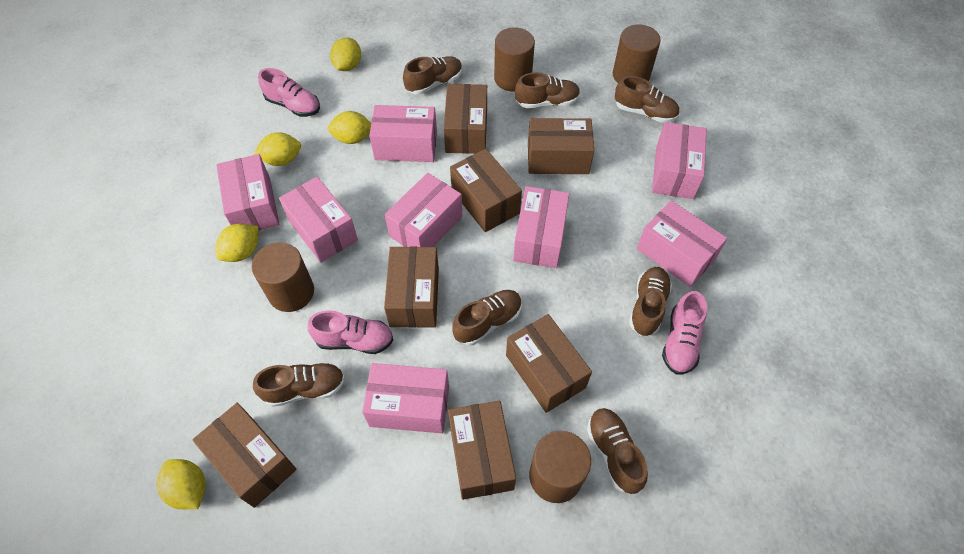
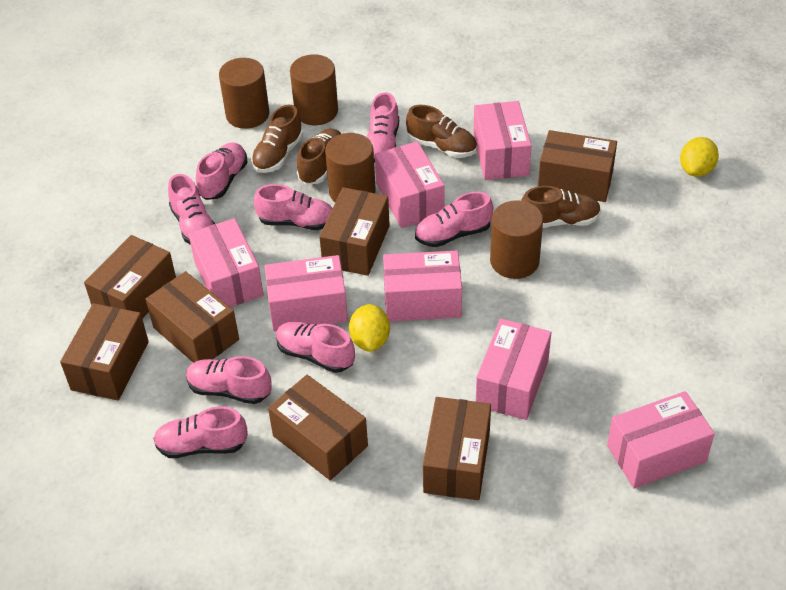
brown shoe: 7 -> 4
pink box: 8 -> 7
pink shoe: 3 -> 8
yellow lemon: 5 -> 2

